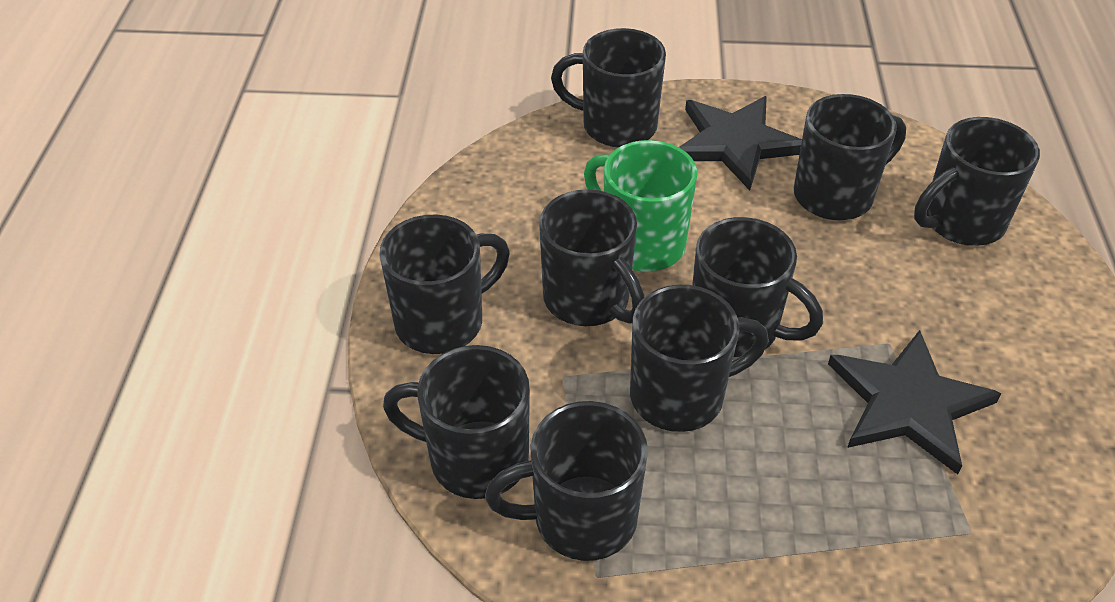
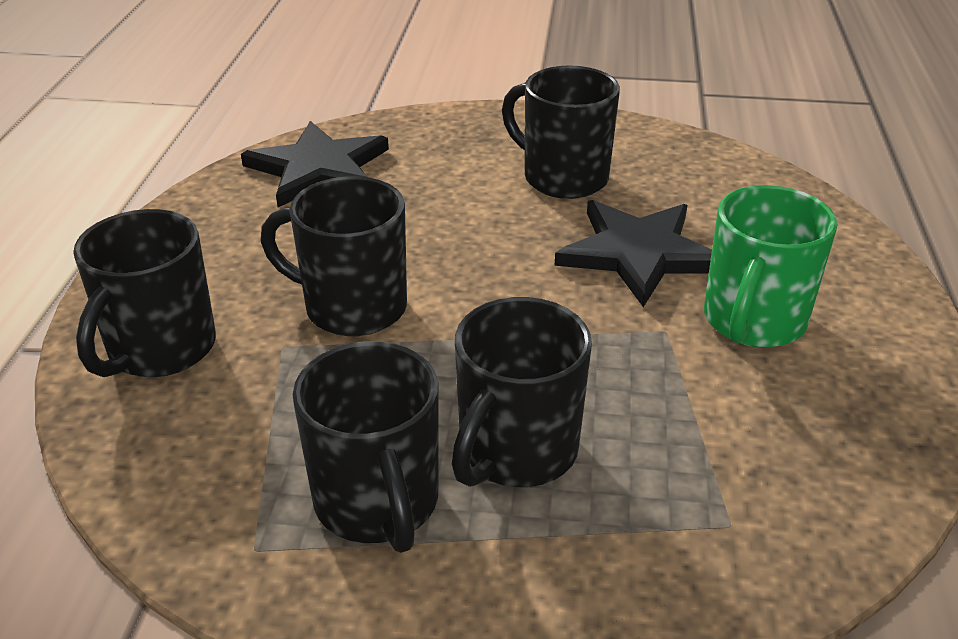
black mug: 9 -> 5

